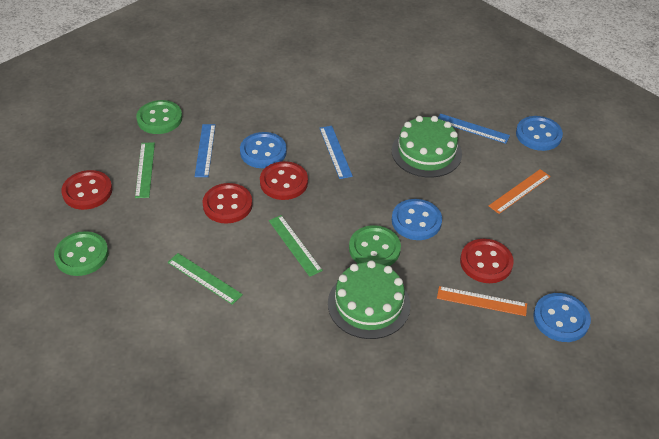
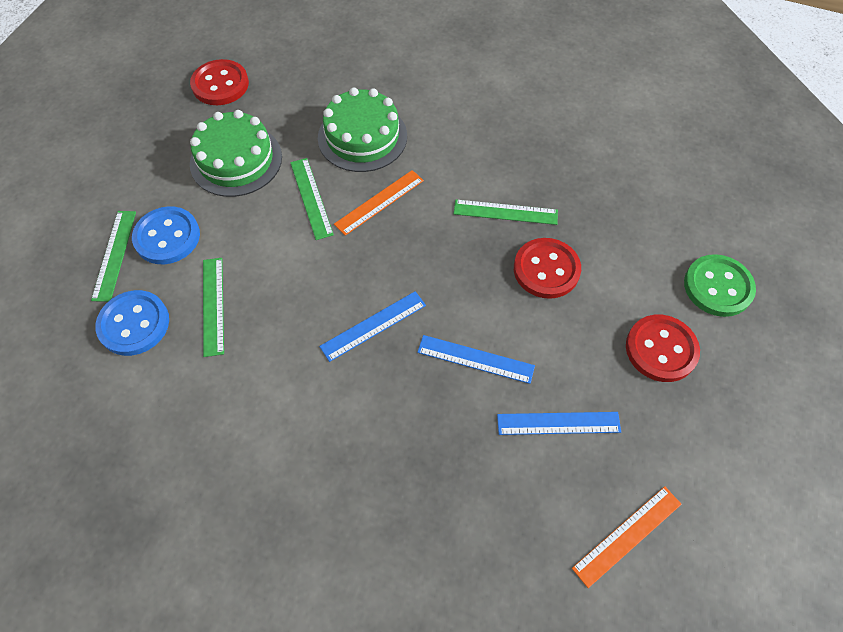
blue button: 4 -> 2
green button: 3 -> 1
green ruler: 3 -> 4
red button: 4 -> 3

